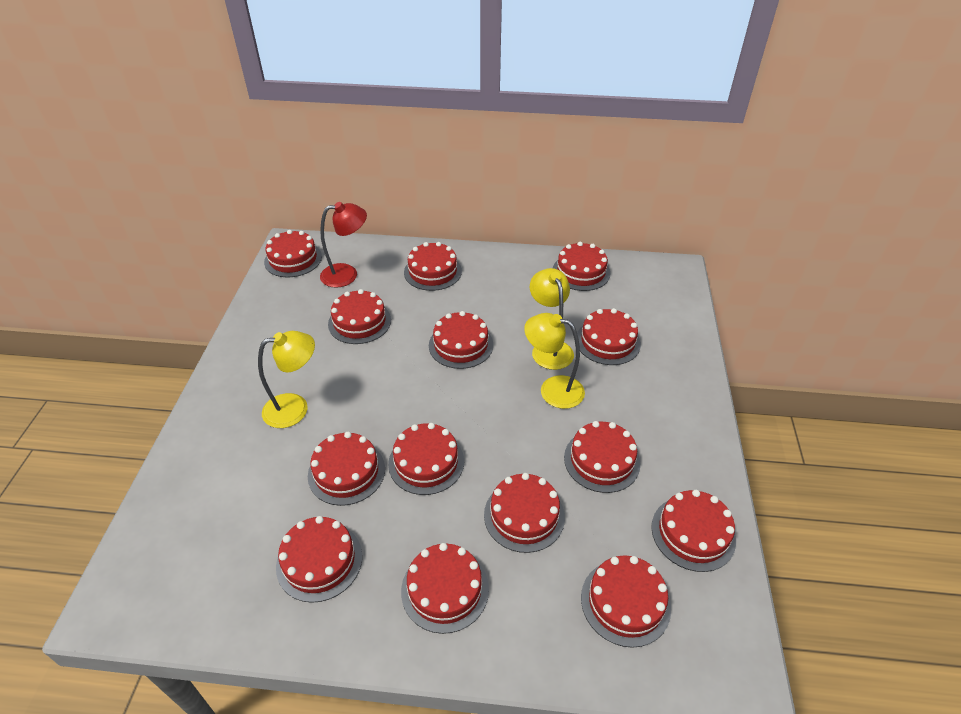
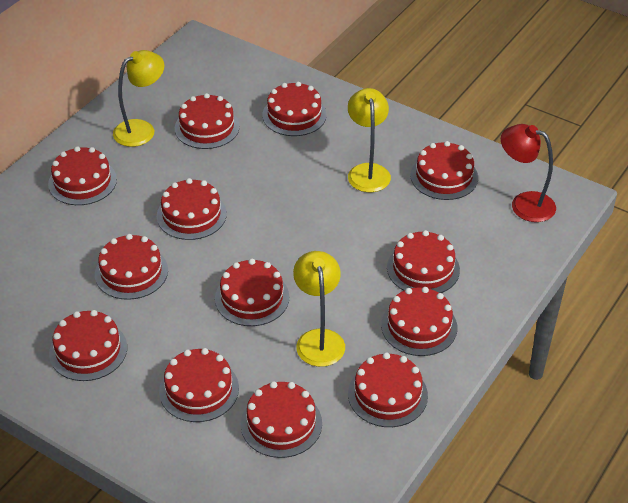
red cake: 14 -> 13

